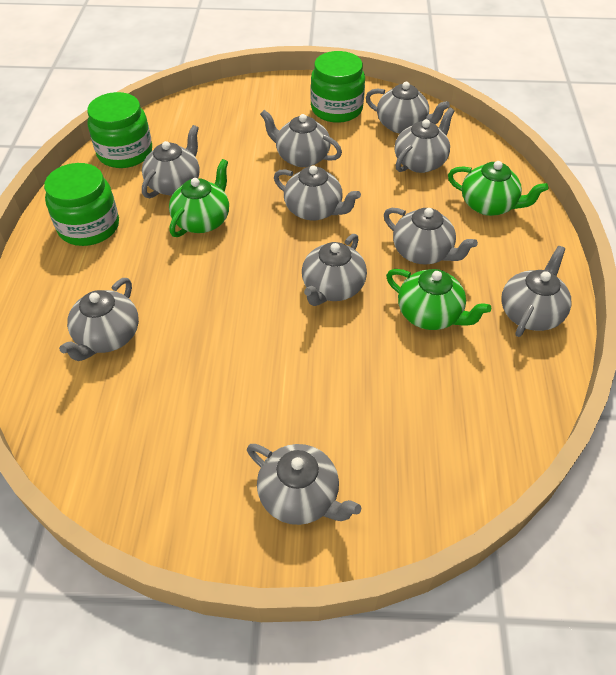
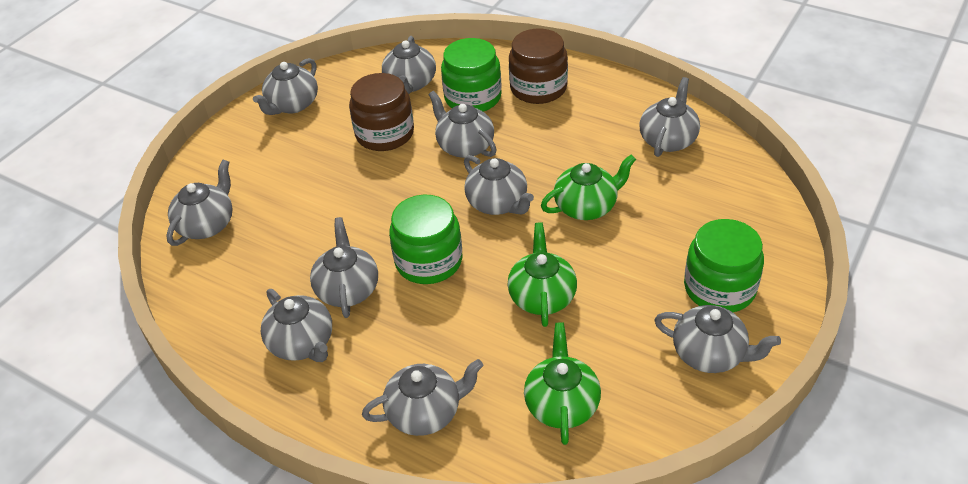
brown jar: 0 -> 2

